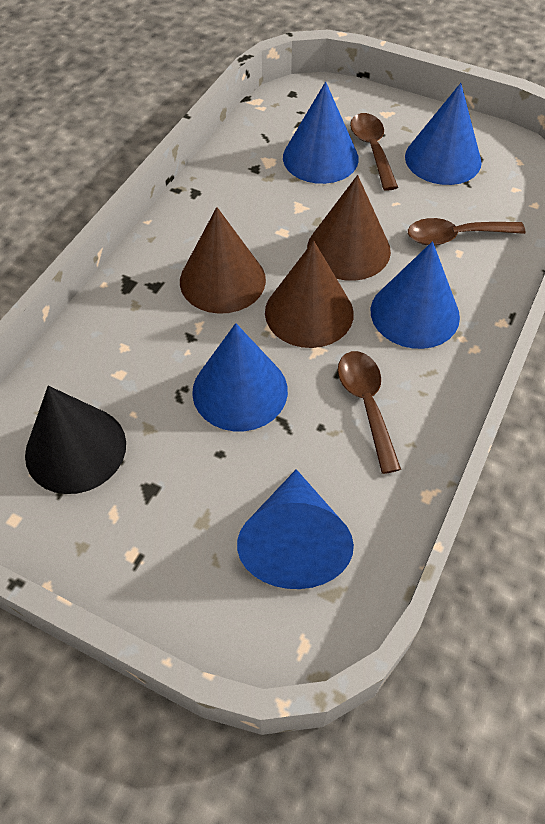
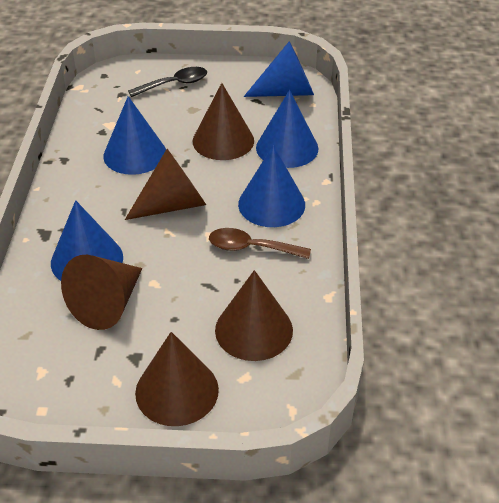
black cone: 1 -> 0
black spoon: 0 -> 1
brown cone: 3 -> 5
brown spoon: 3 -> 1

